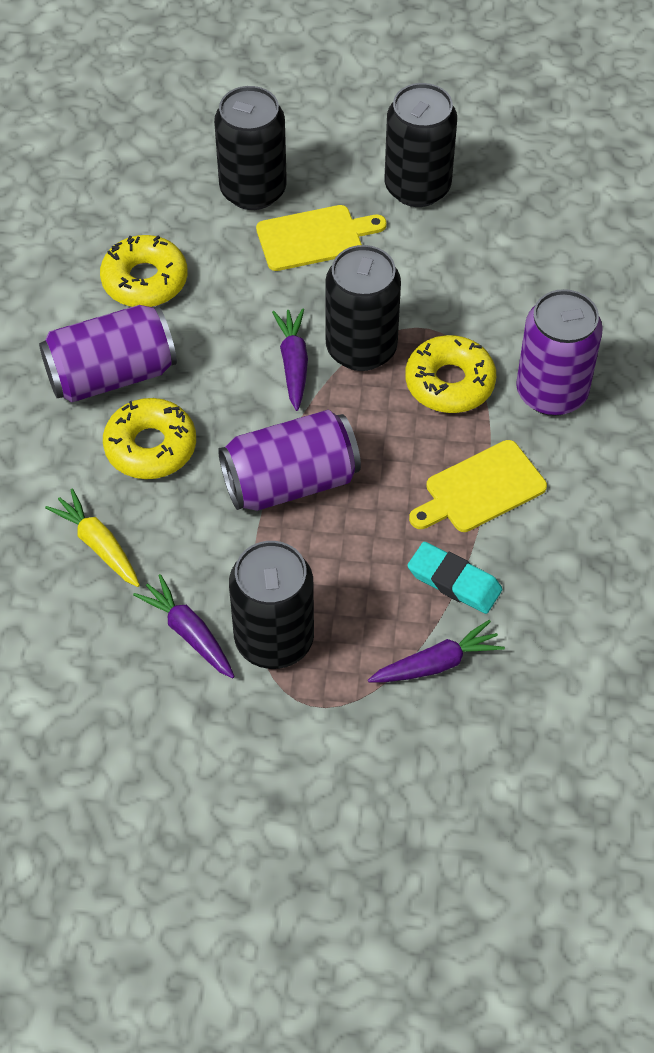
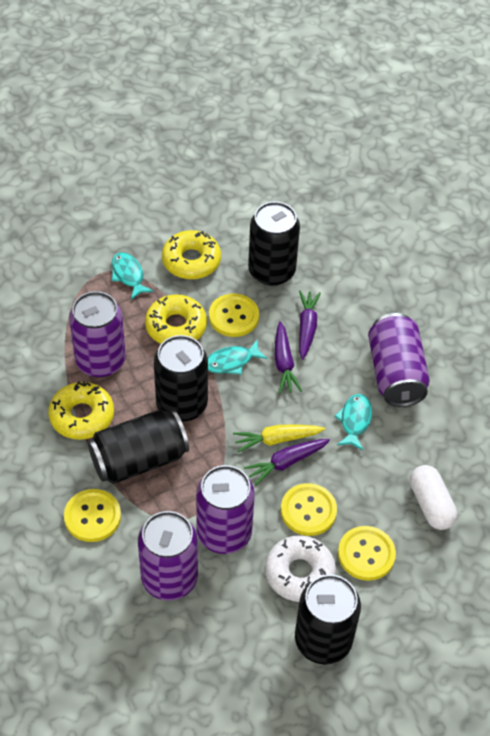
purple can: 3 -> 4
turquoise eraser: 1 -> 0
turquoise fish: 0 -> 3
white capsule: 0 -> 1
white donut: 0 -> 1
yellow button: 0 -> 4
yellow cutting board: 2 -> 0

